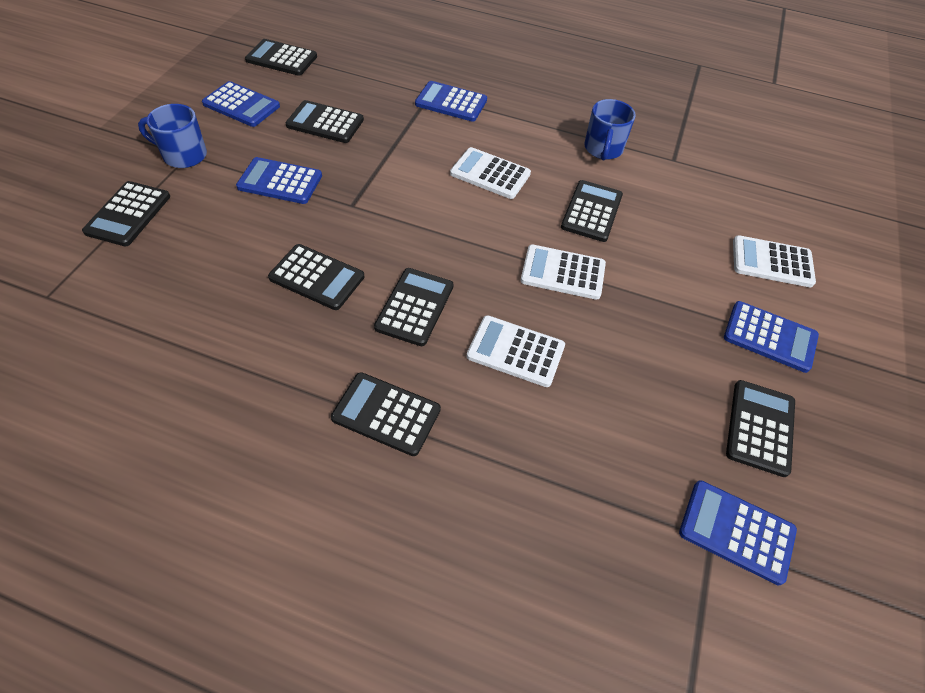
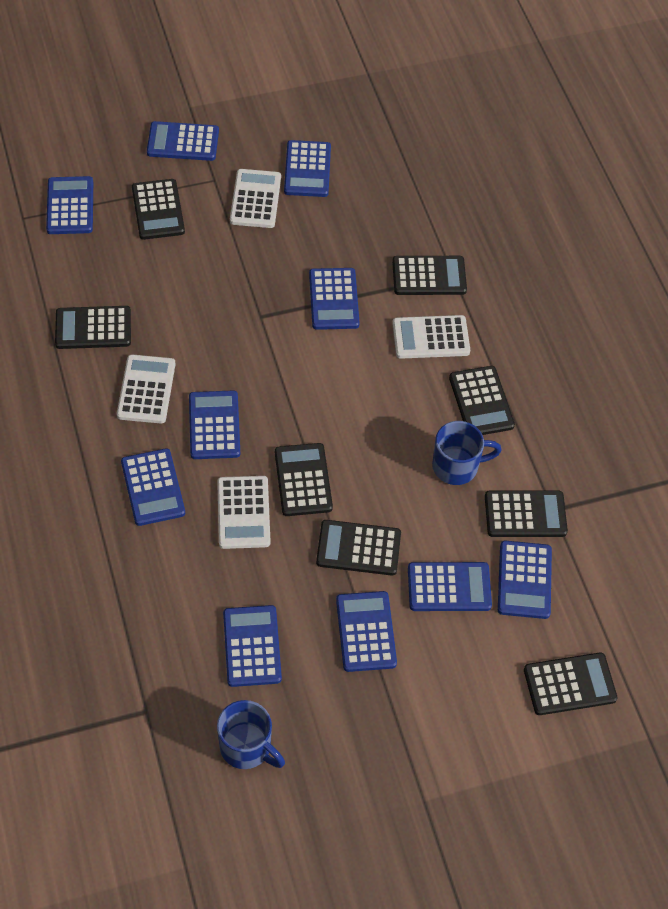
blue calculator: 5 -> 10

